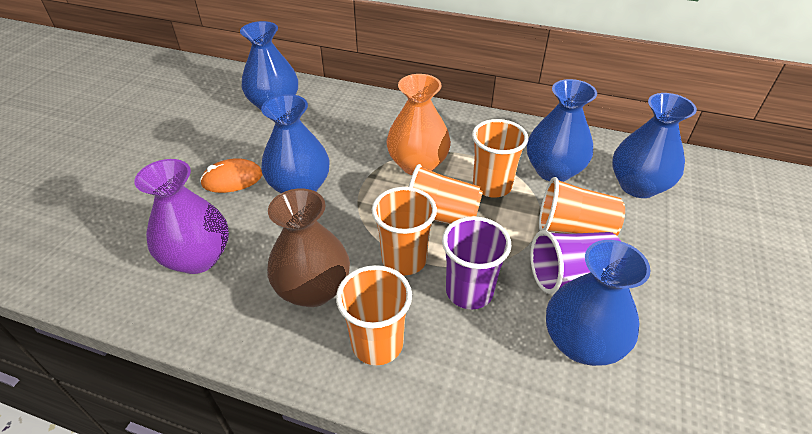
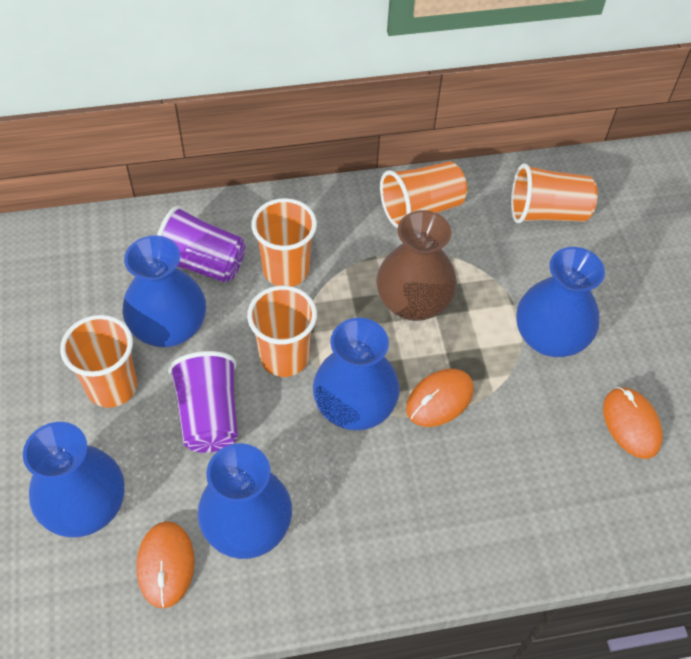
orange mouse: 1 -> 3
orange vase: 1 -> 0
purple vase: 1 -> 0

